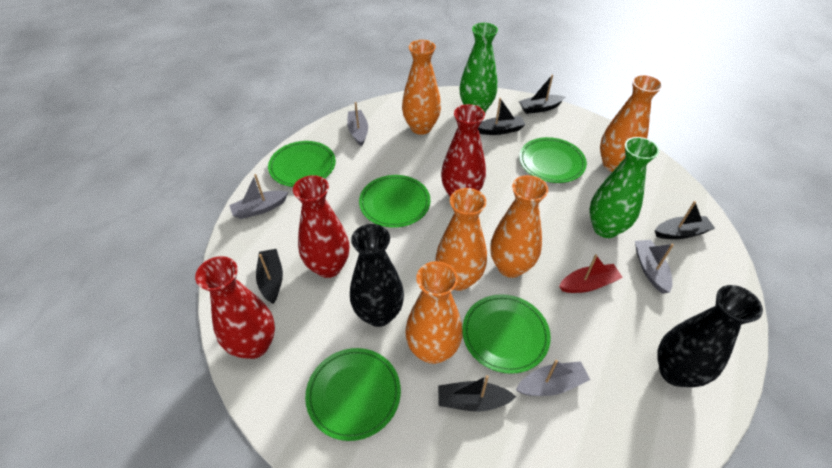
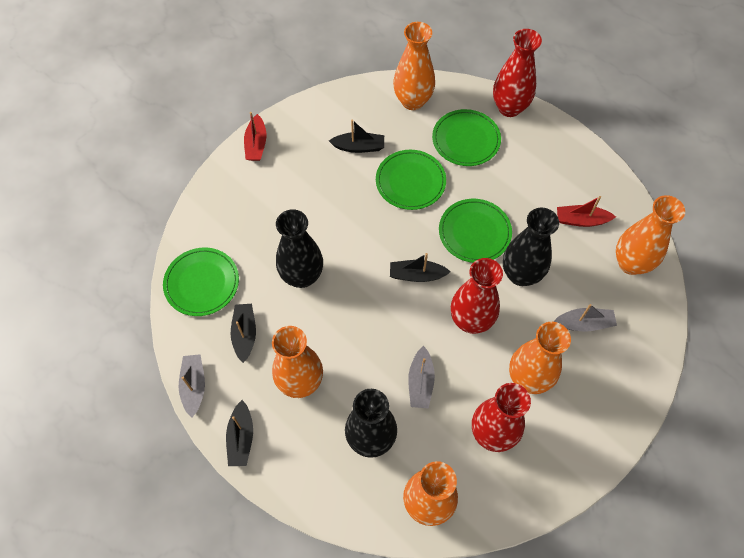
black boat: 5 -> 4
black vase: 2 -> 3
green plate: 5 -> 4
green vase: 2 -> 0
grey boat: 4 -> 3
red boat: 1 -> 2

